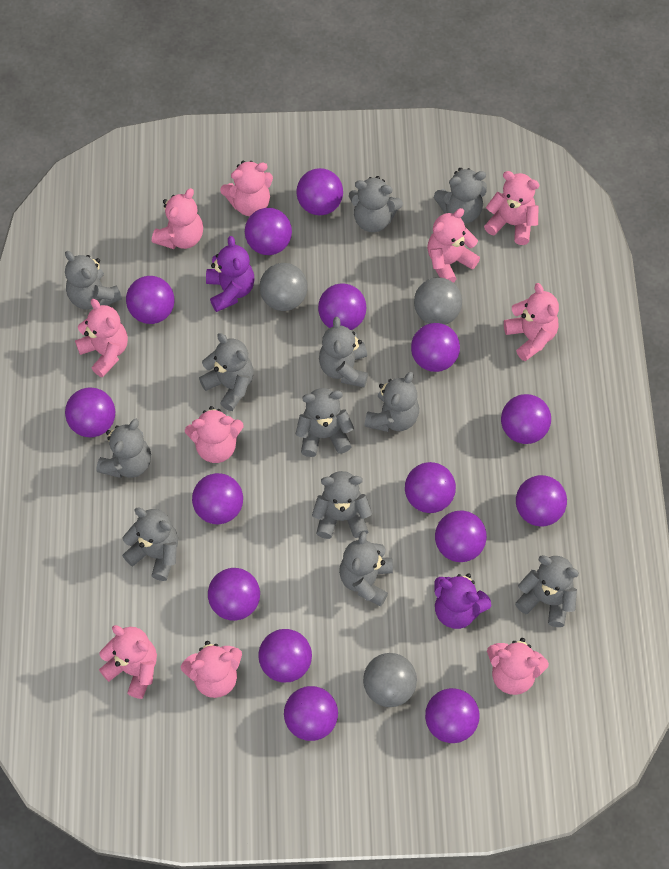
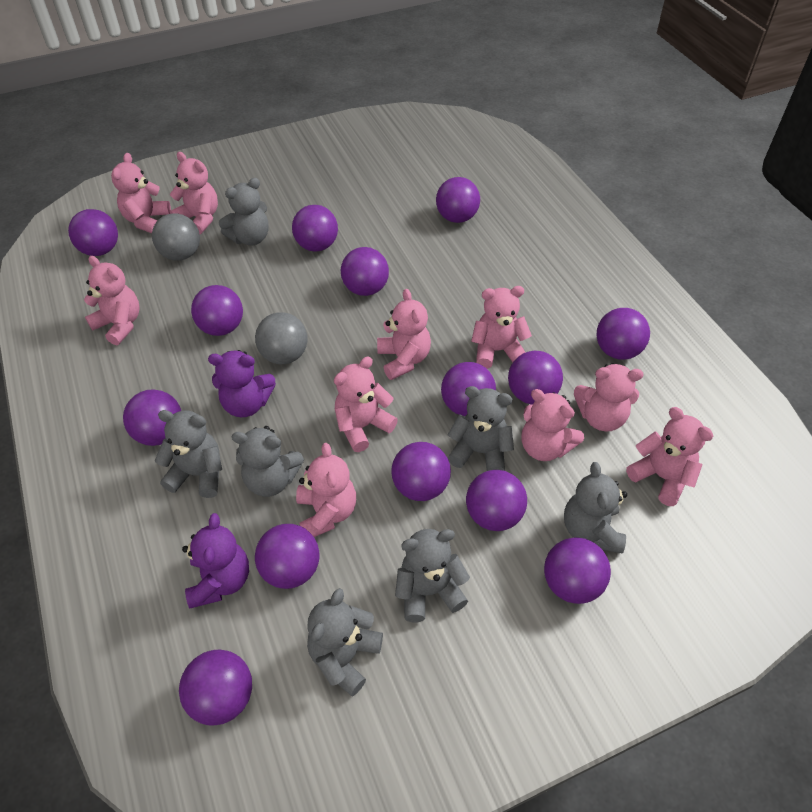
grey ball: 3 -> 2
grey teddy bear: 12 -> 7
purple ball: 15 -> 14

